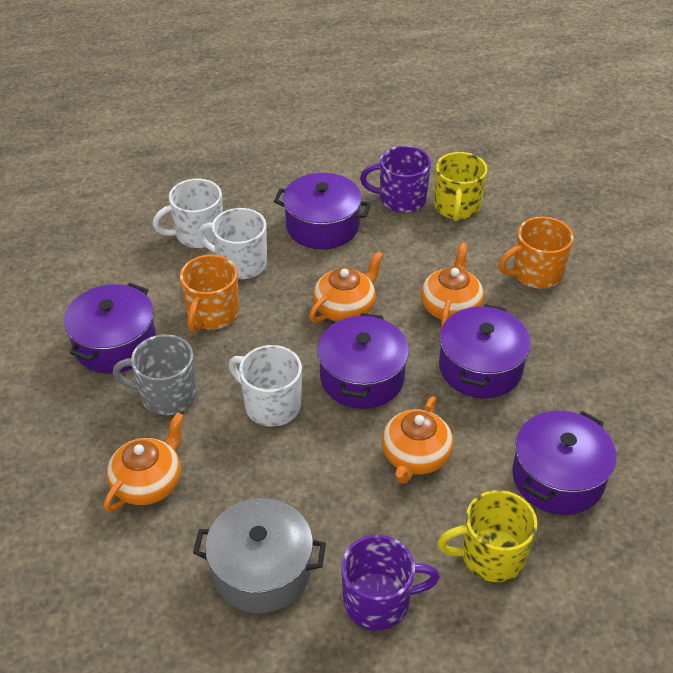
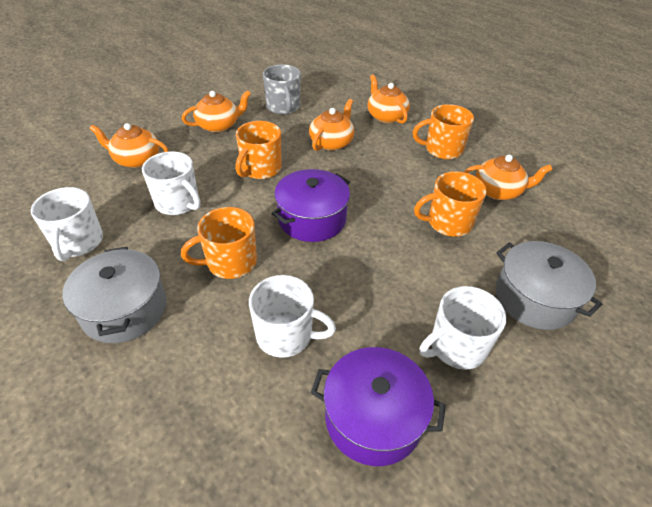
grey pot: 1 -> 2
orange mug: 2 -> 4
orange teapot: 4 -> 5
purple mug: 2 -> 0
purple pot: 5 -> 2
white mug: 3 -> 4
yellow mug: 2 -> 0

